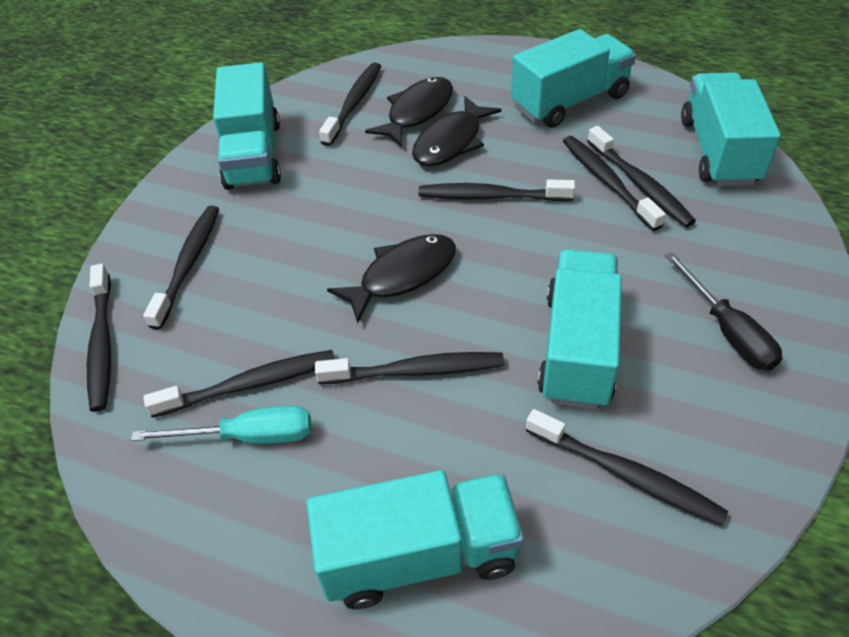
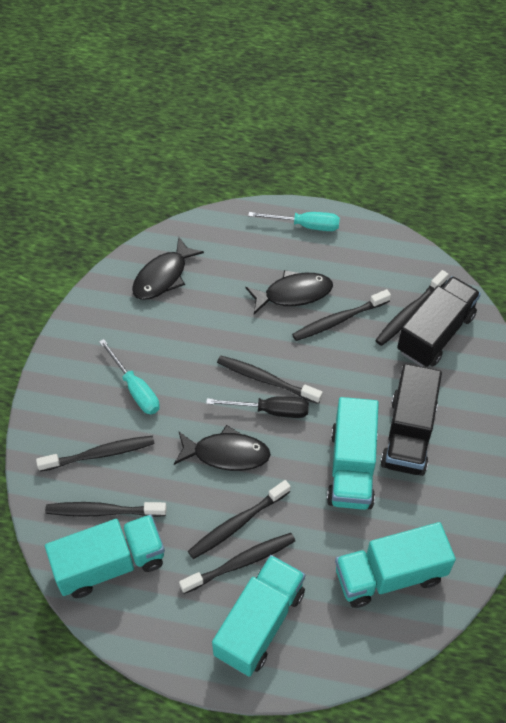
black toothbrush: 9 -> 7
black truck: 0 -> 2
turquoise screwdriver: 1 -> 2
turquoise truck: 5 -> 4

